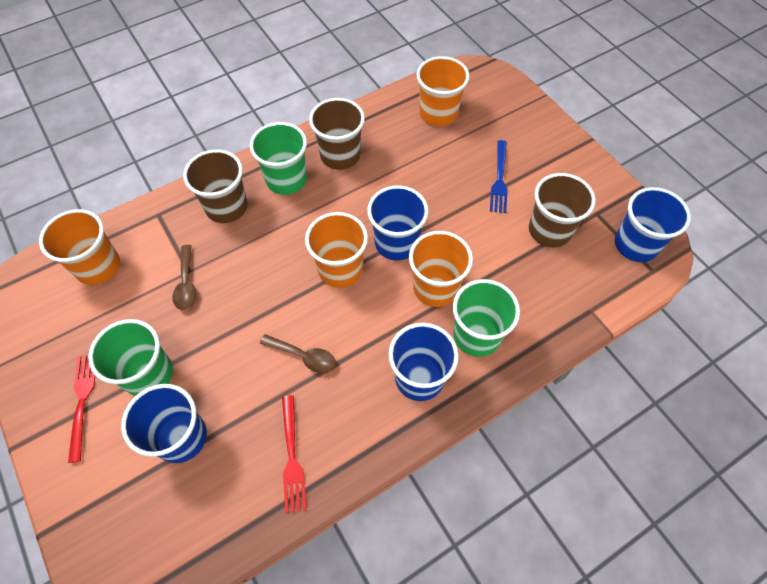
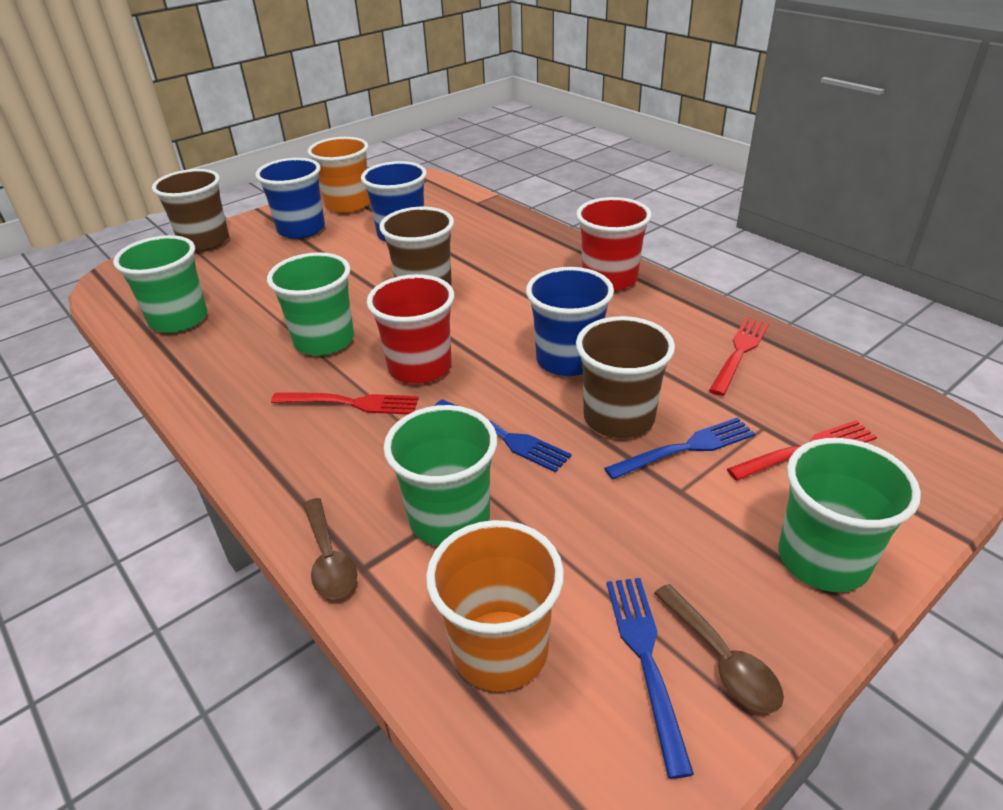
blue cup: 4 -> 3
blue fork: 1 -> 3
green cup: 3 -> 4
orange cup: 4 -> 2
red cup: 0 -> 2
red fork: 2 -> 3

